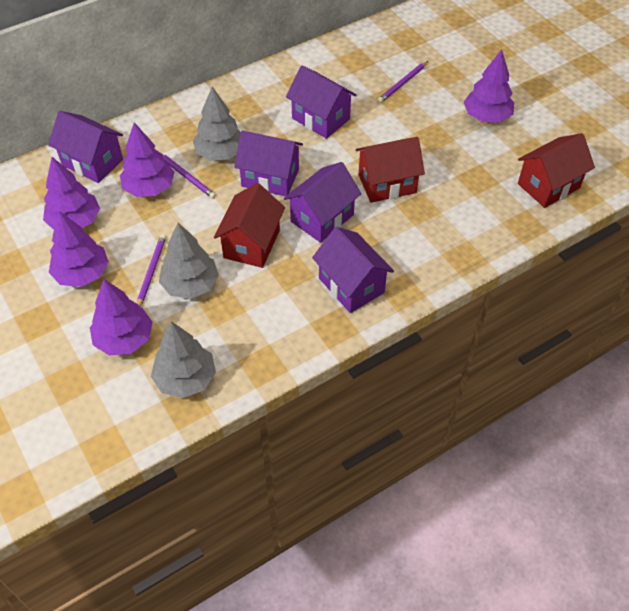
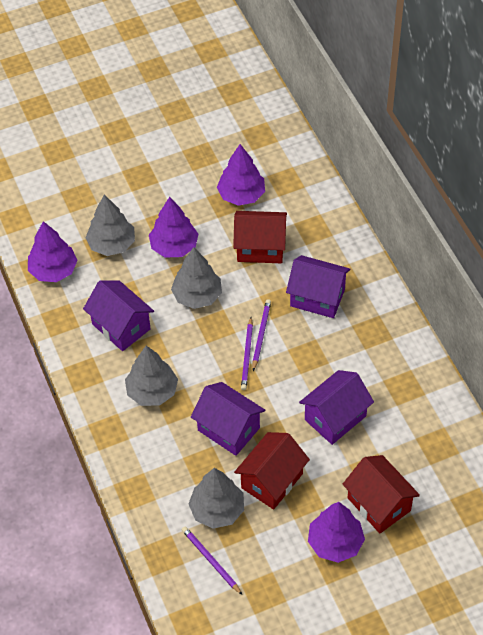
grey tree: 3 -> 4
purple house: 5 -> 4
purple tree: 5 -> 4

